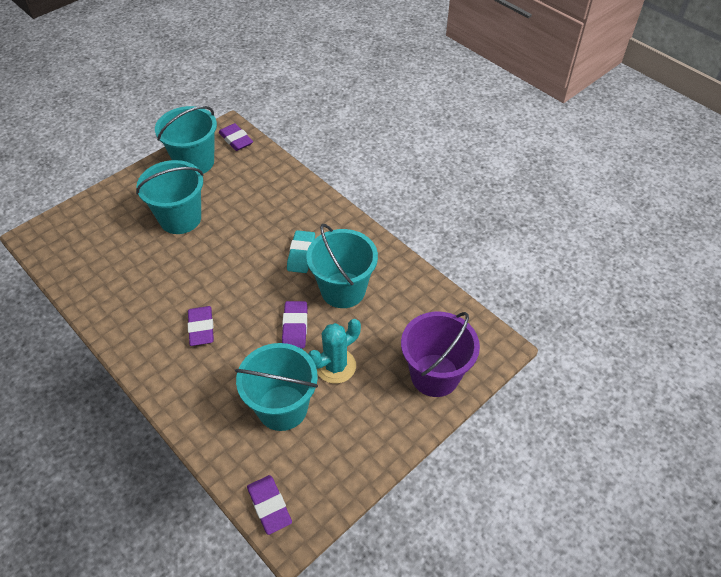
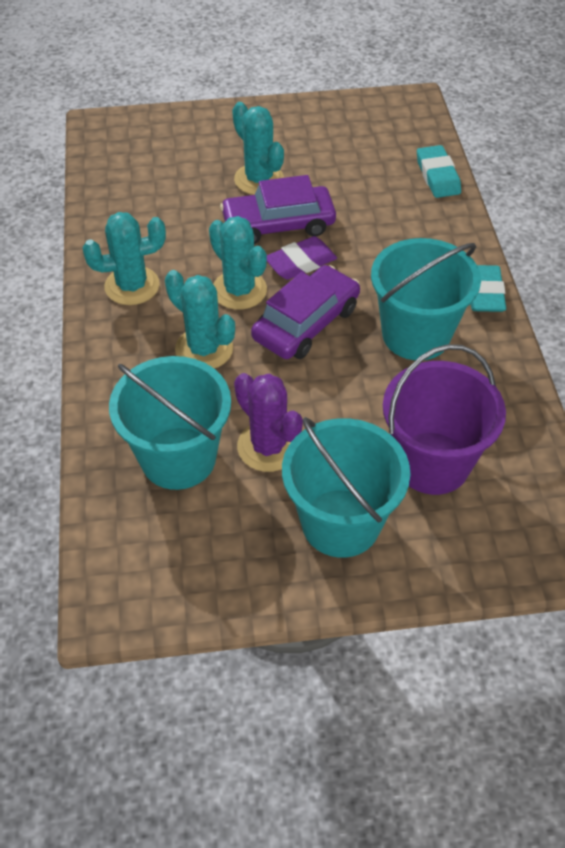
purple cactus: 0 -> 1
purple car: 0 -> 2
purple eraser: 4 -> 1
turquoise bucket: 4 -> 3
turquoise cactus: 1 -> 4
turquoise eraser: 1 -> 2

